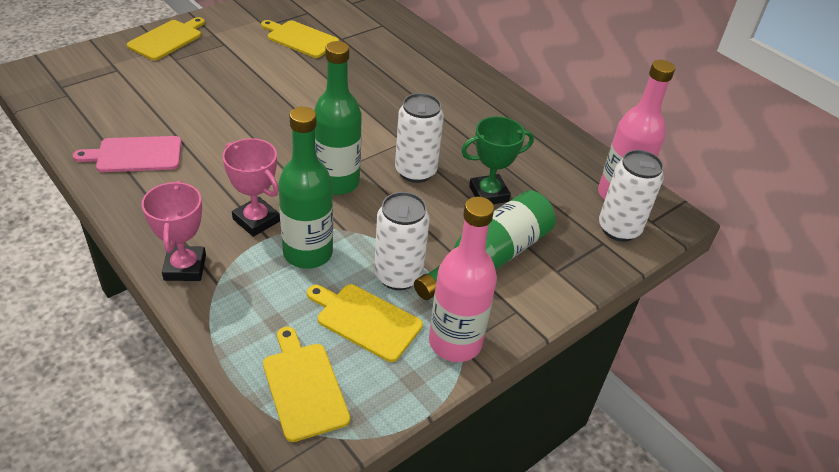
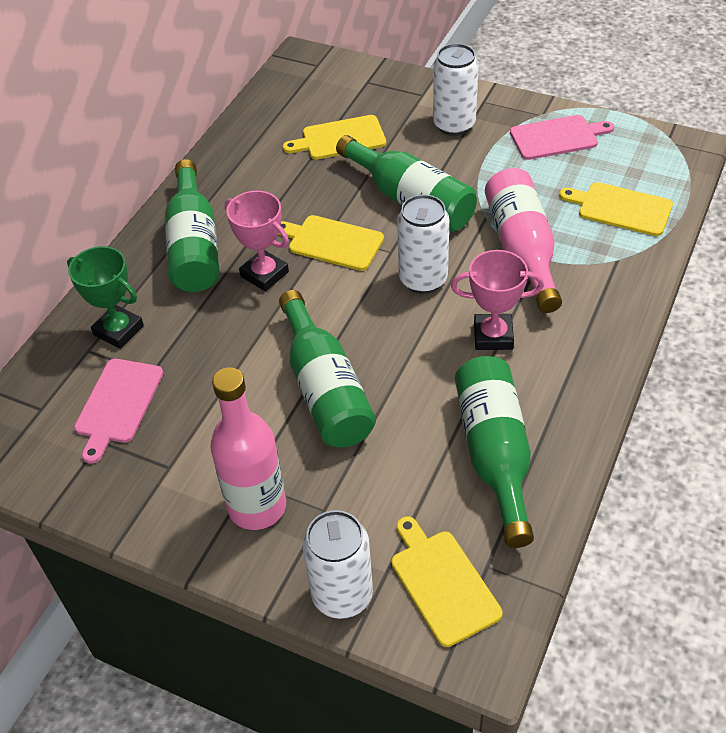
green bottle: 3 -> 4
pink cutting board: 1 -> 2

